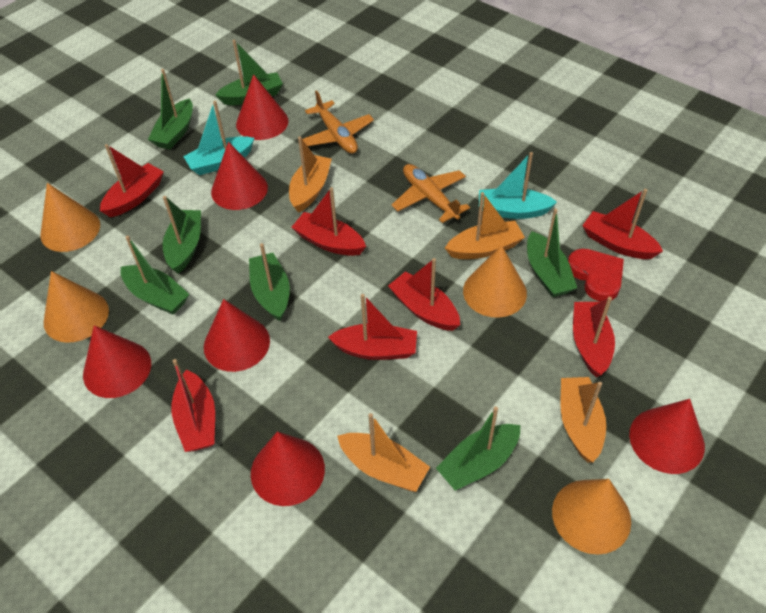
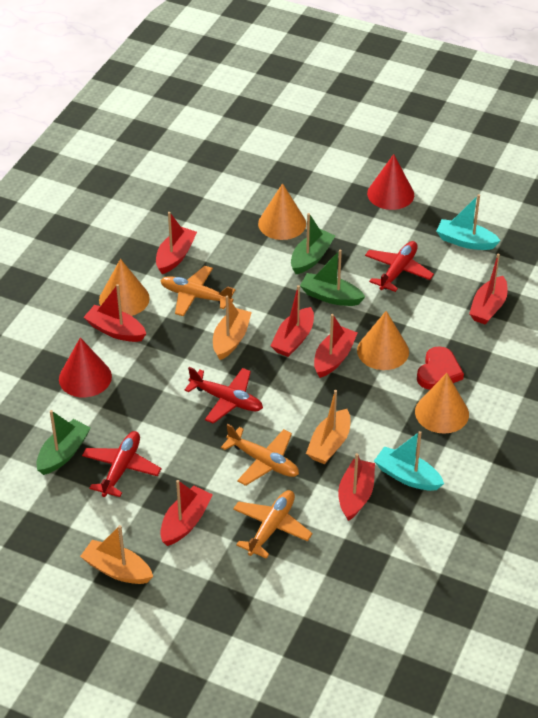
green boat: 7 -> 3
orange boat: 4 -> 3
orange plane: 2 -> 3
red cone: 6 -> 2
red plane: 0 -> 3

